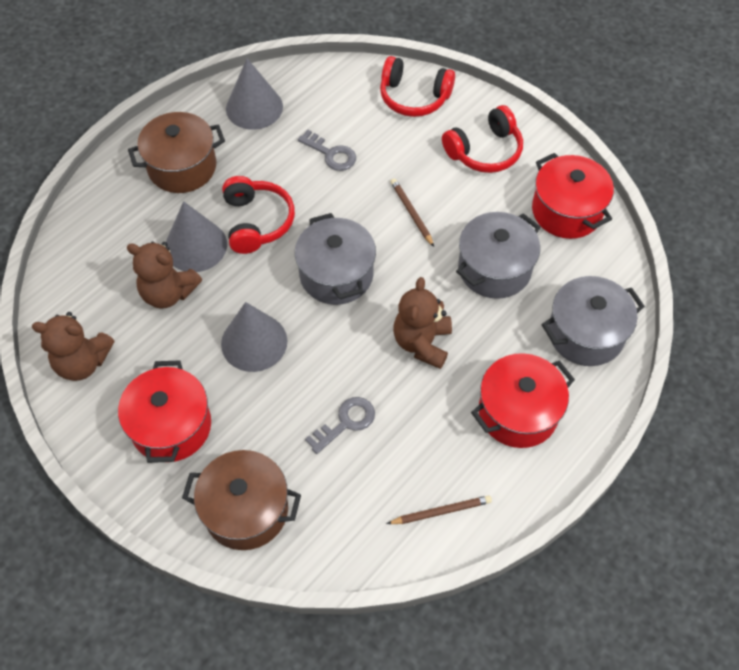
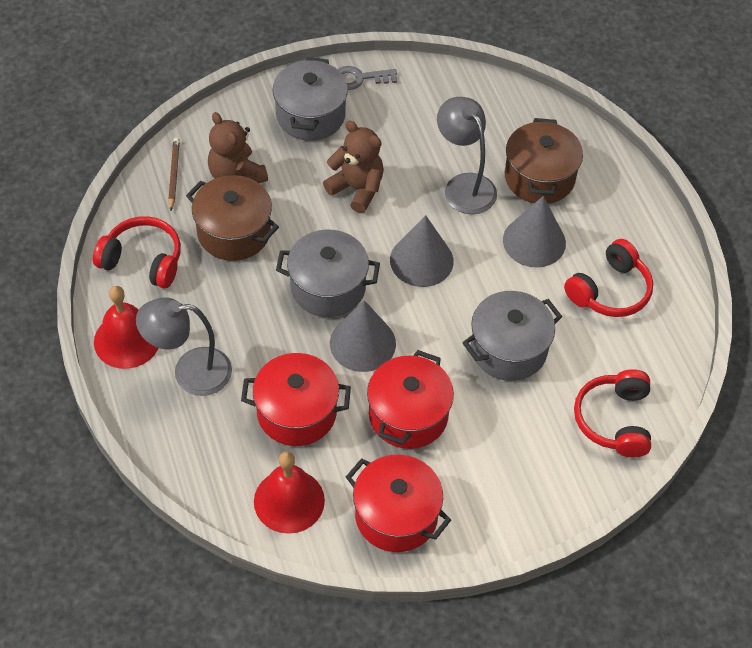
brown pencil: 2 -> 1
brown teddy bear: 3 -> 2
grey key: 2 -> 1
grey lamp: 0 -> 2
red bell: 0 -> 2

